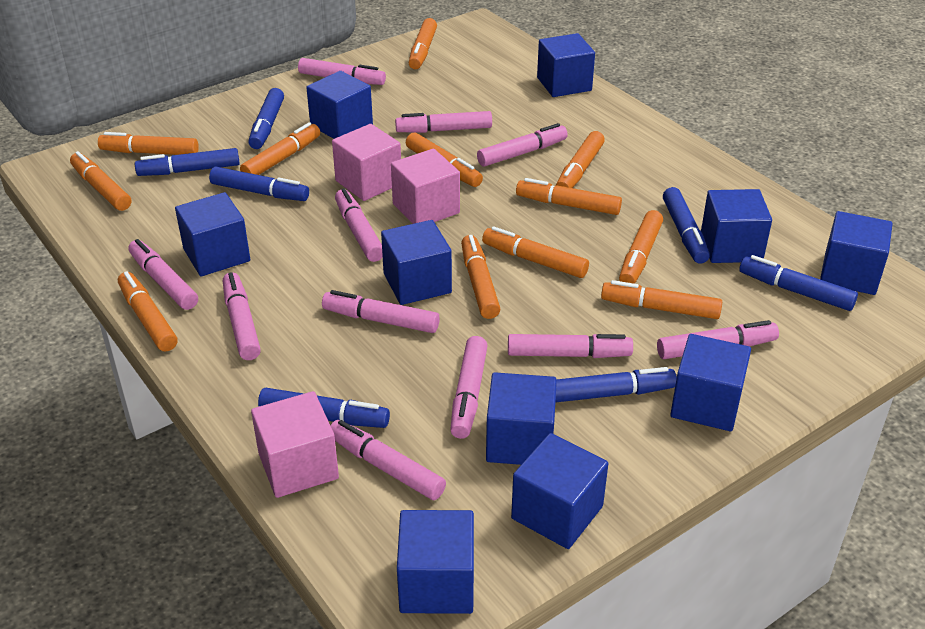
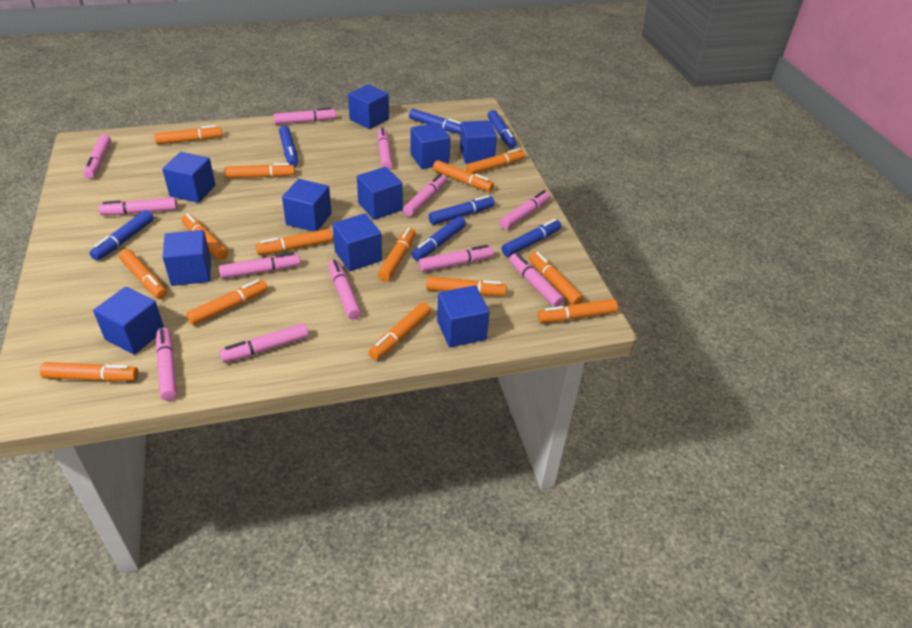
orange marker: 12 -> 14
pink cube: 3 -> 0
pink marker: 11 -> 12

